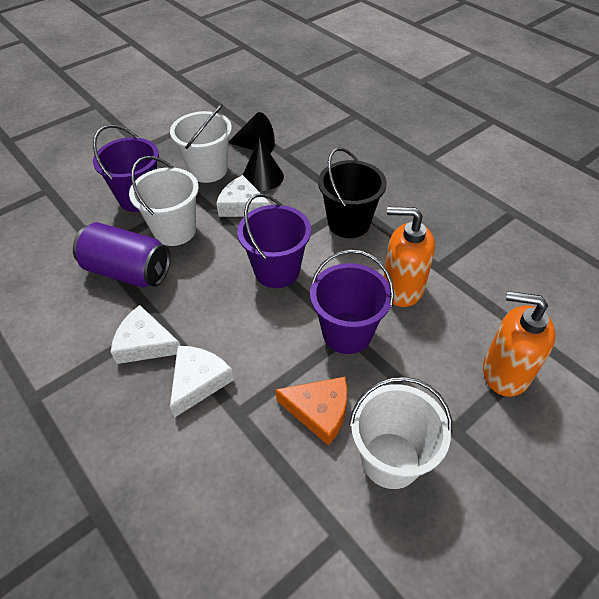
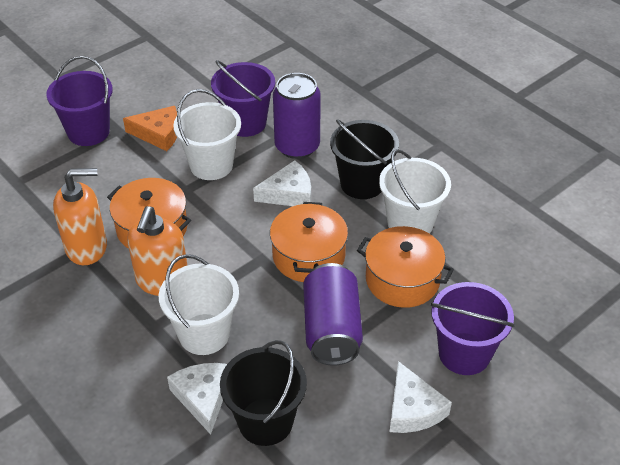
black bucket: 1 -> 2
black cone: 2 -> 0
orange pot: 0 -> 3
purple can: 1 -> 2

